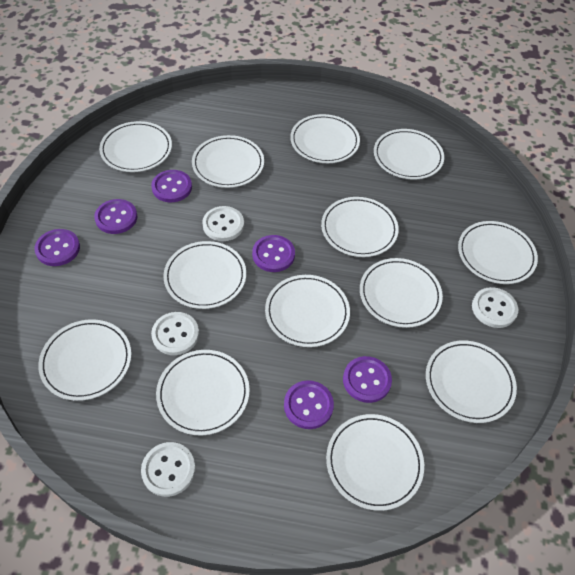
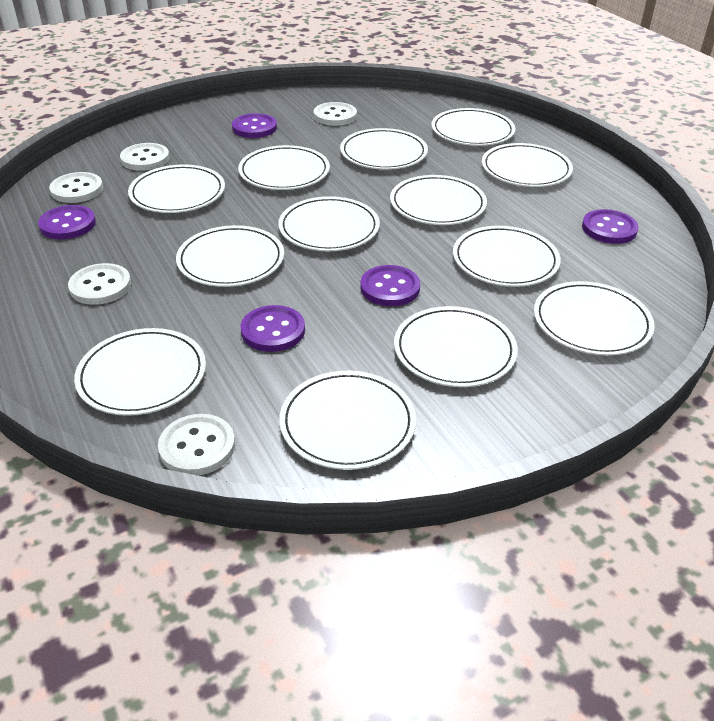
purple button: 6 -> 5
white button: 4 -> 5

